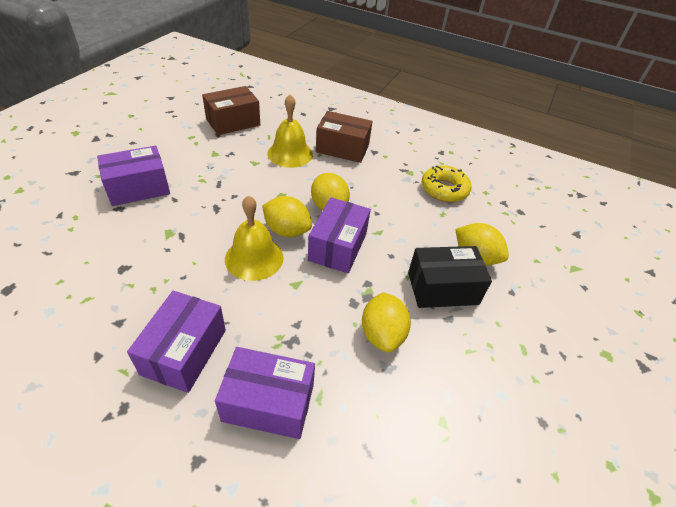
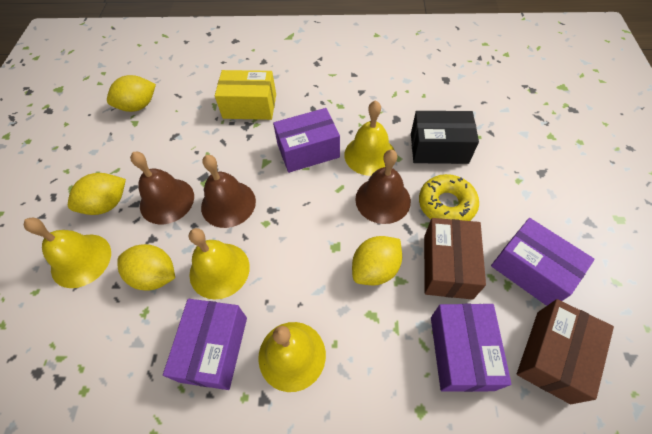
brown bell: 0 -> 3
yellow bell: 2 -> 4
yellow box: 0 -> 1

